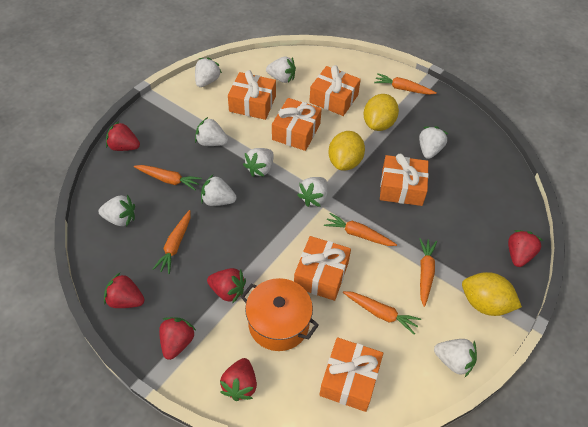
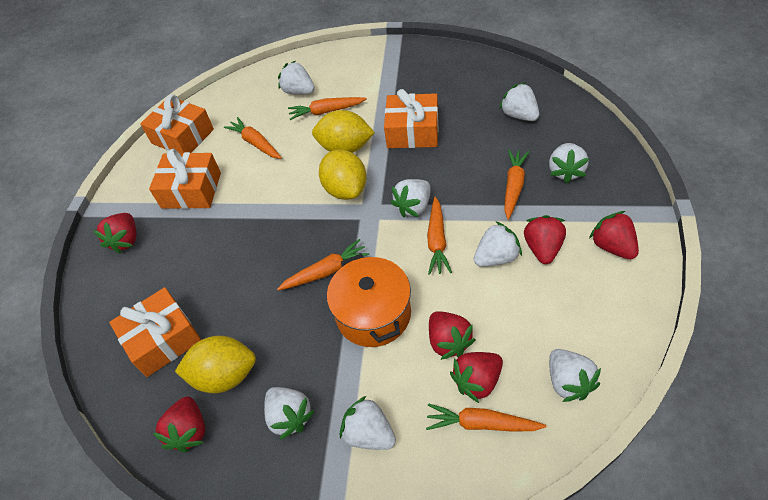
orange gift: 6 -> 4
white strawberry: 9 -> 8

